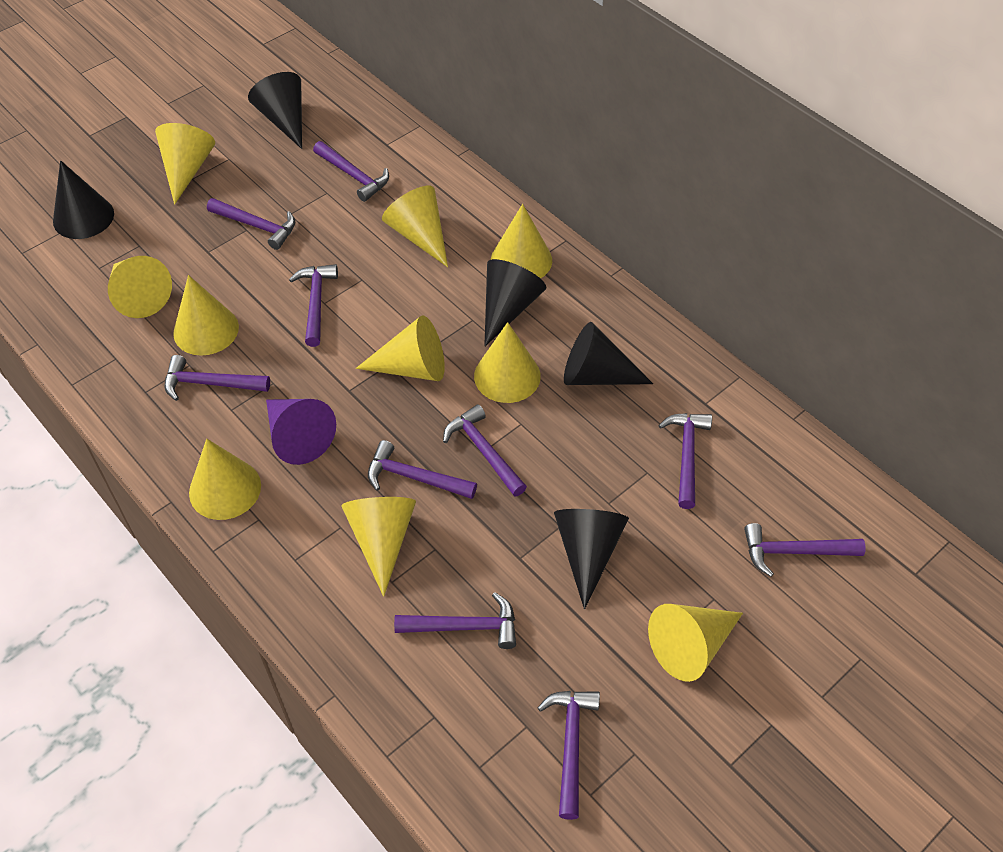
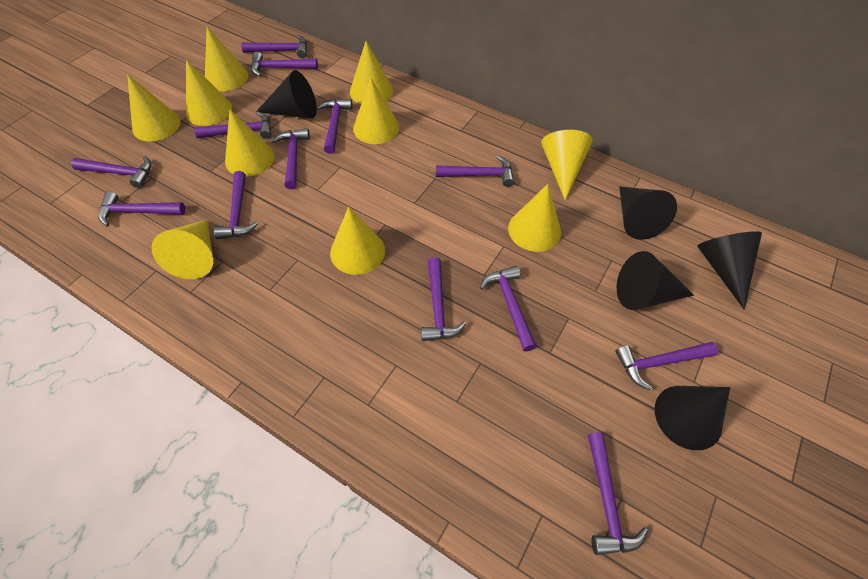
purple cone: 1 -> 0
purple hammer: 10 -> 13

